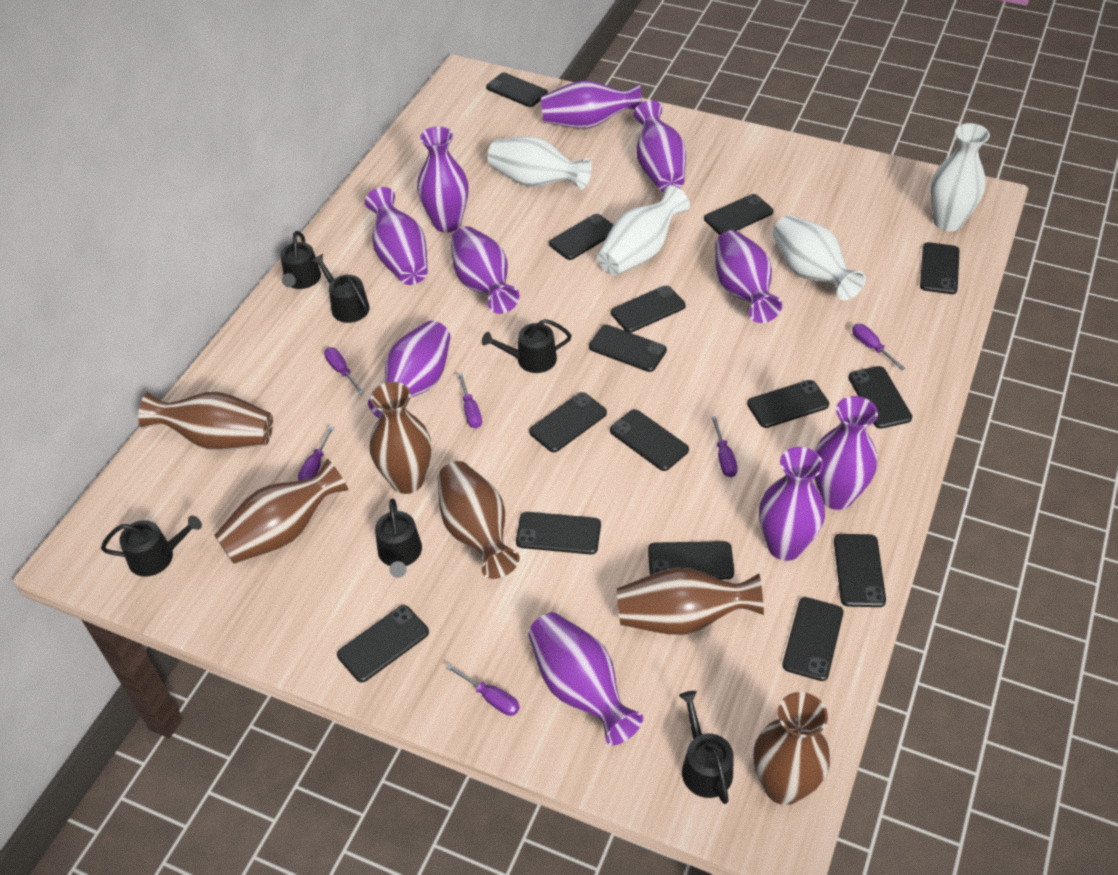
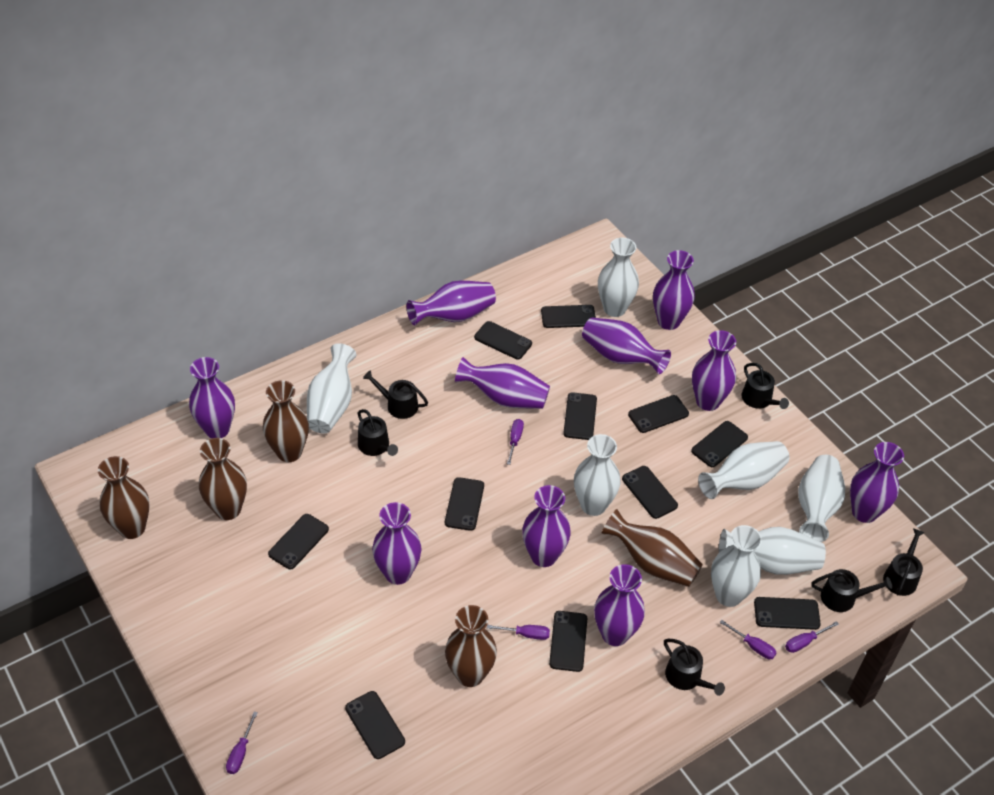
black phone: 15 -> 11
brown vase: 6 -> 5
purple screwdriver: 6 -> 5
white vase: 4 -> 7

